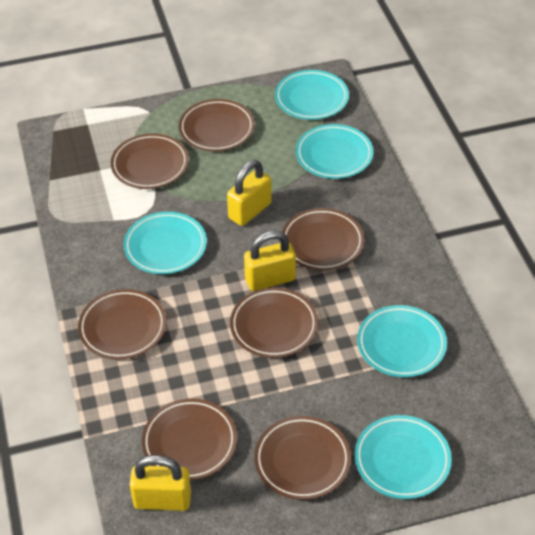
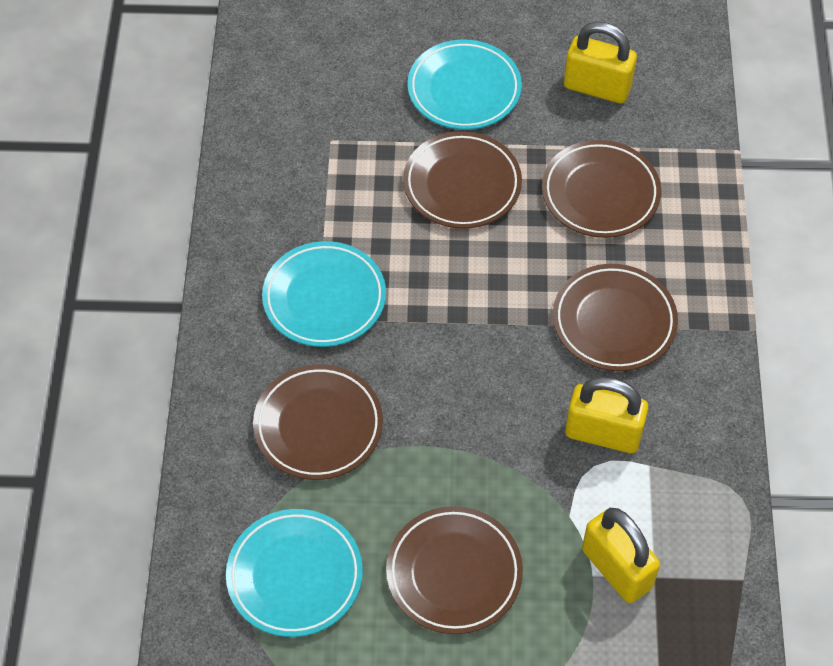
brown plate: 7 -> 5
turquoise plate: 5 -> 3

